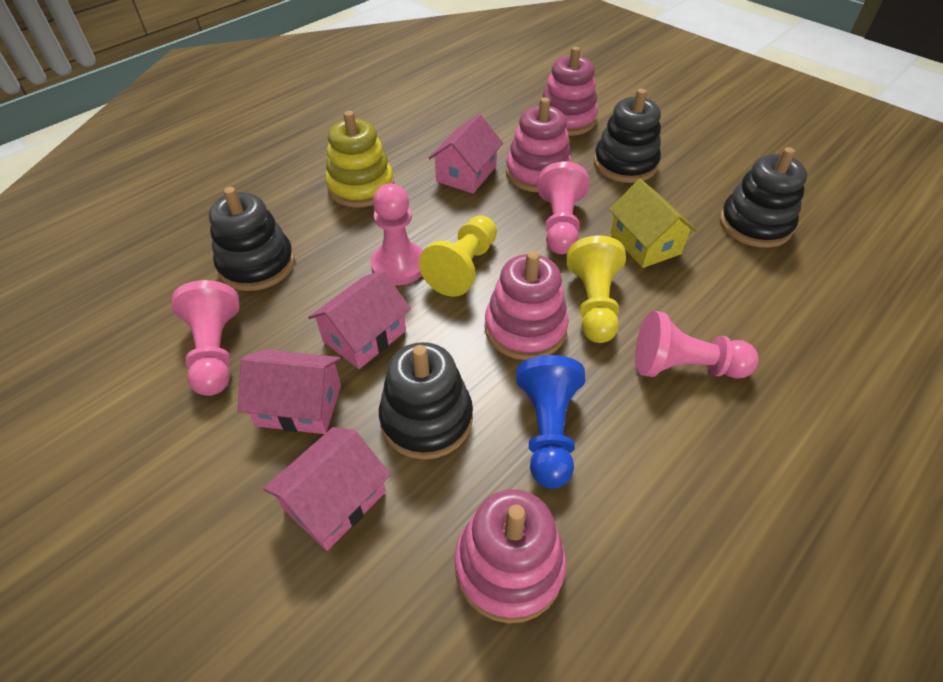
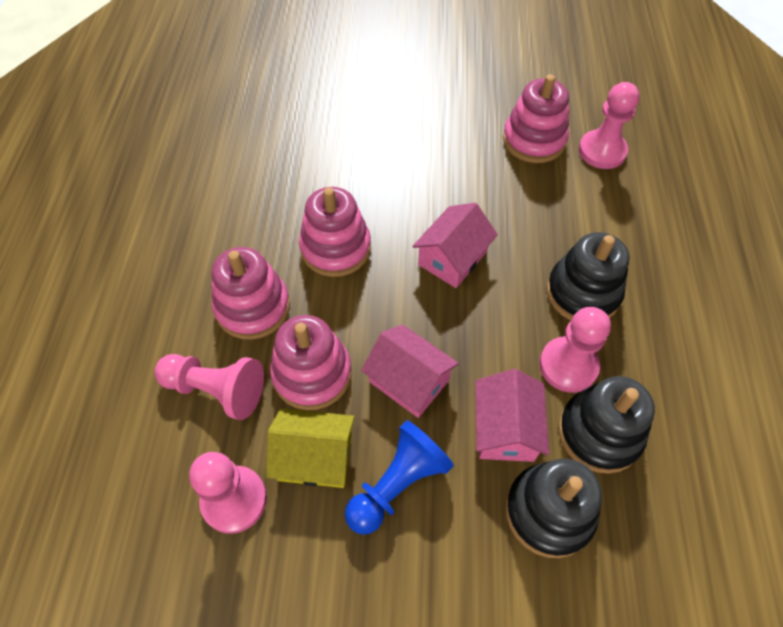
black stacking toy: 4 -> 3
pink house: 4 -> 3
yellow pawn: 2 -> 0
yellow stacking toy: 1 -> 0

